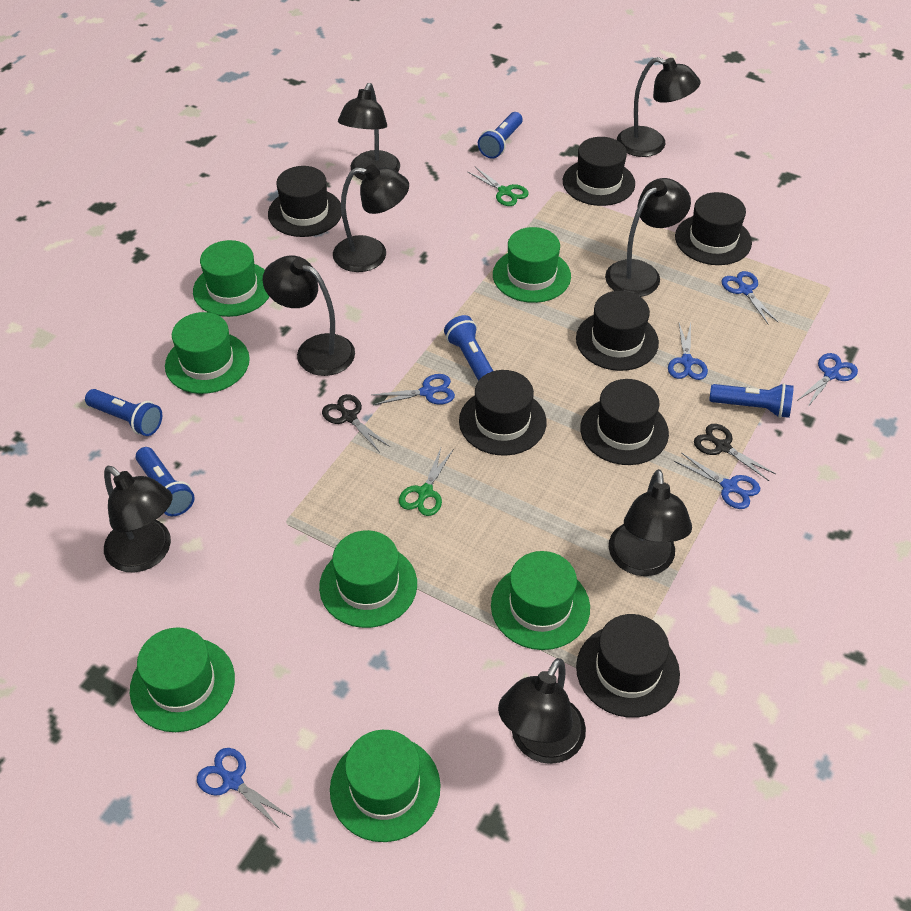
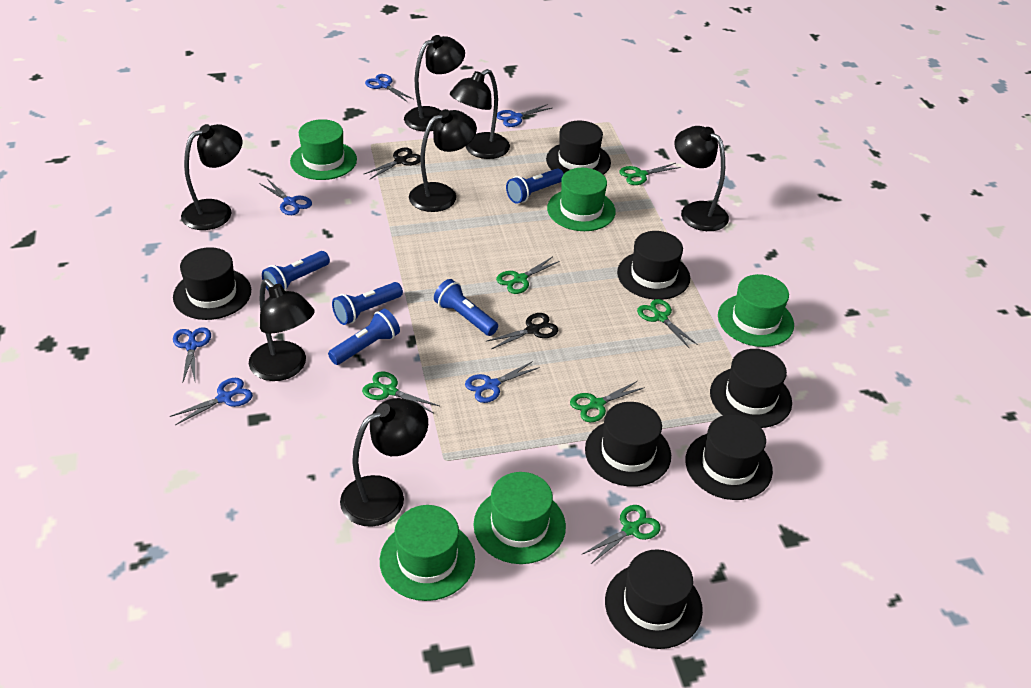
black lamp: 8 -> 7
green hat: 7 -> 5
green scissors: 2 -> 6

